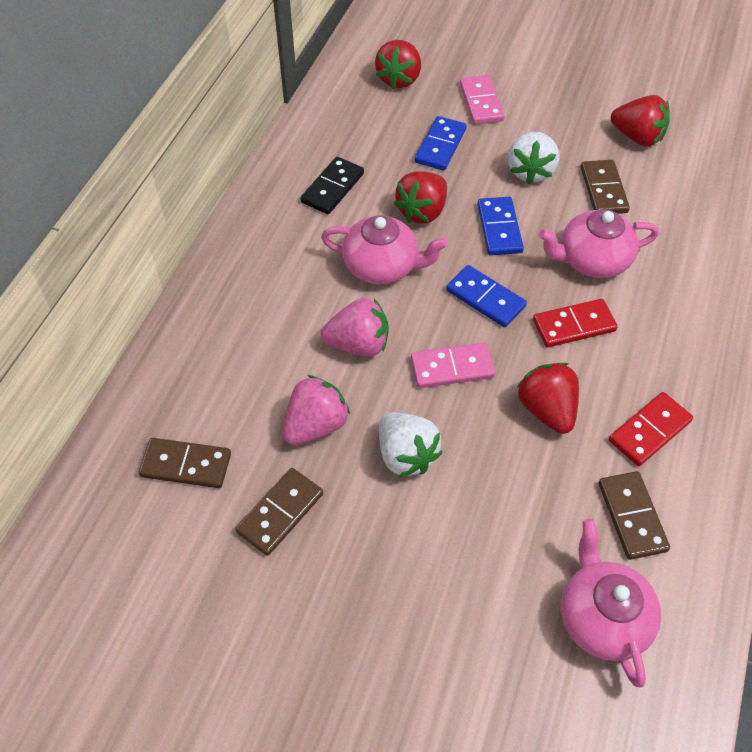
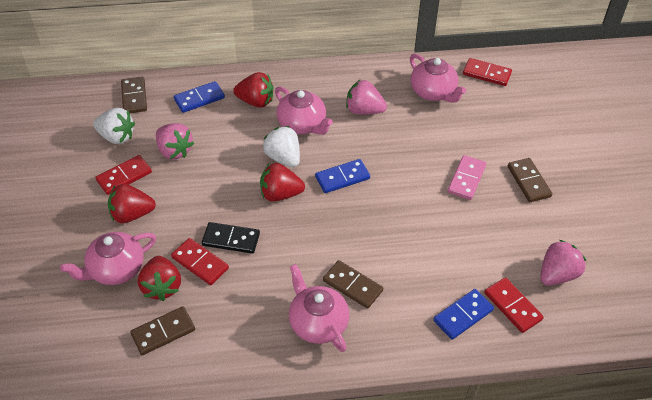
pink domino: 2 -> 1
pink strawberry: 2 -> 3
pink teapot: 3 -> 4
red domino: 2 -> 4

